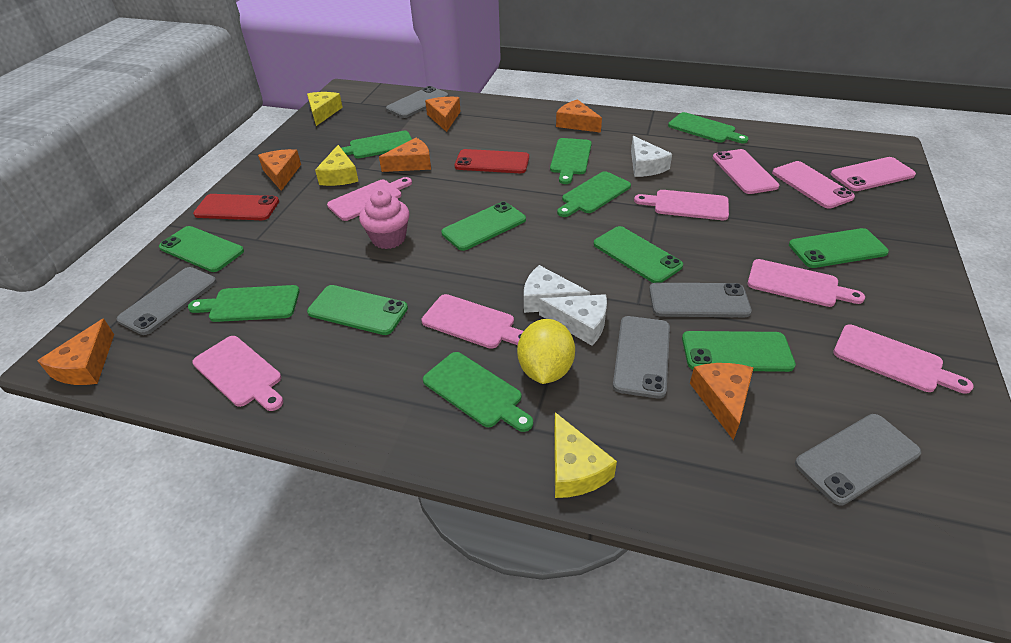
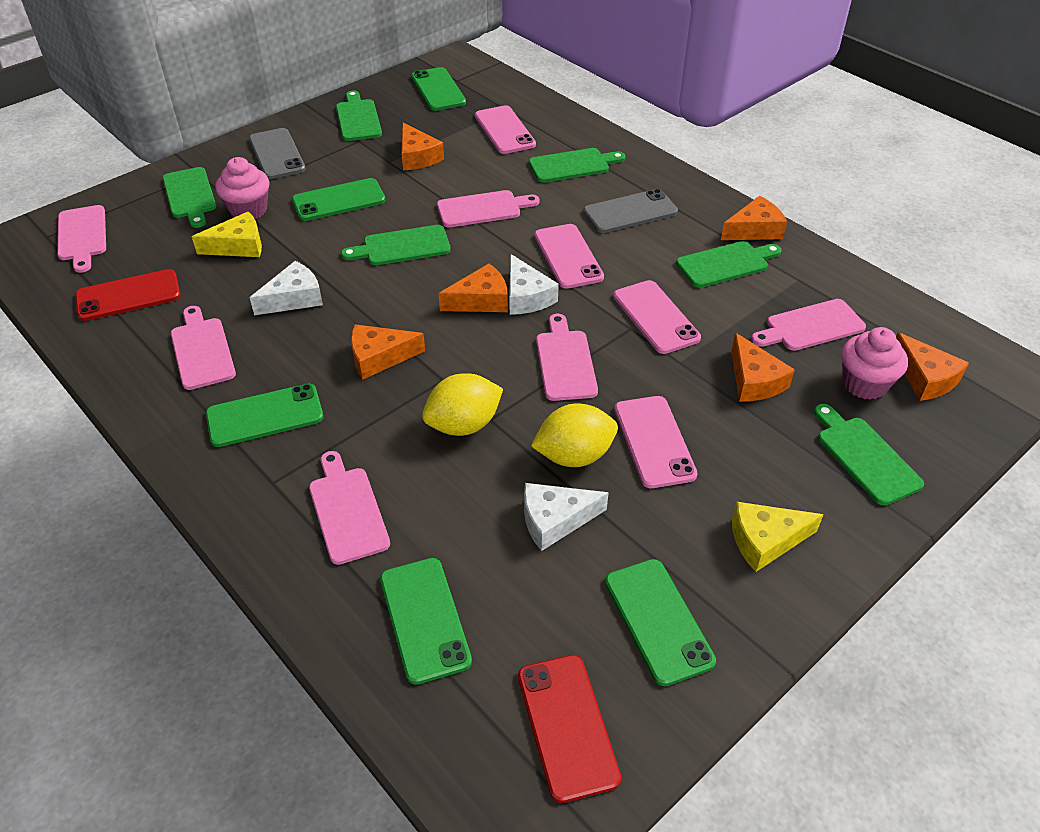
green phone: 6 -> 5
grey phone: 5 -> 2
pink cupcake: 1 -> 2
pink phone: 3 -> 4
yellow cheese: 3 -> 2
yellow lemon: 1 -> 2

